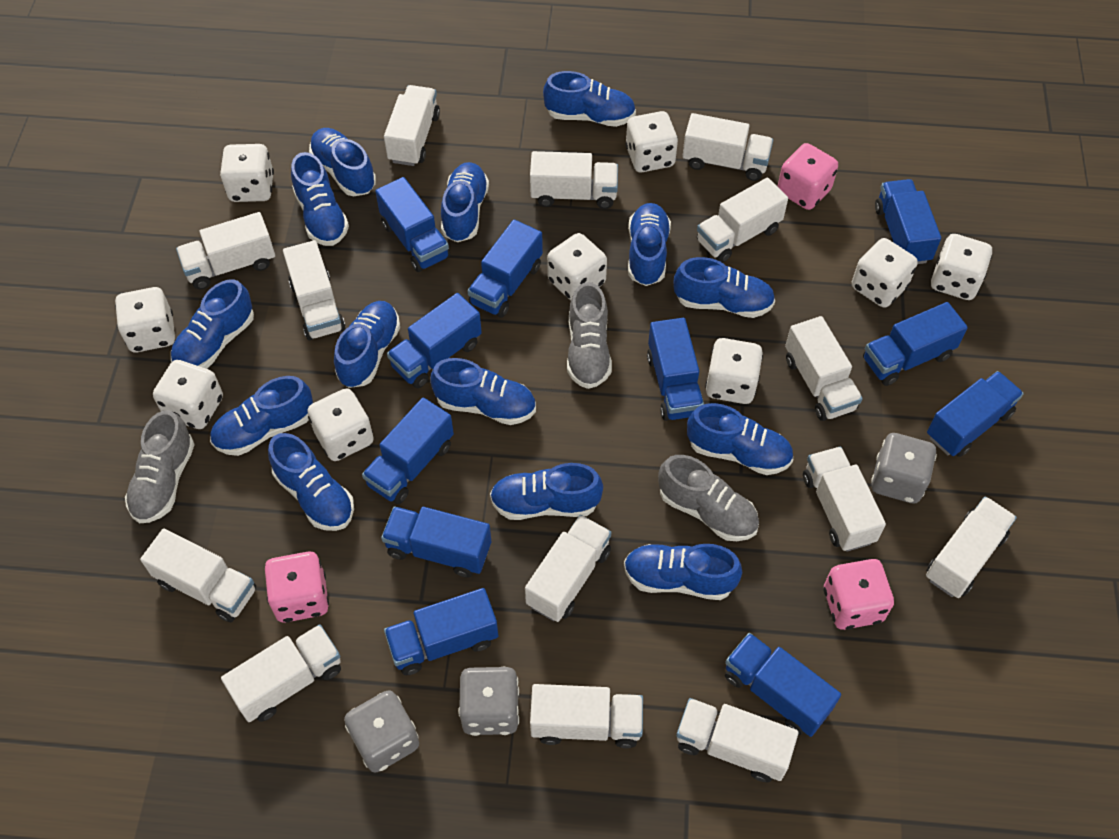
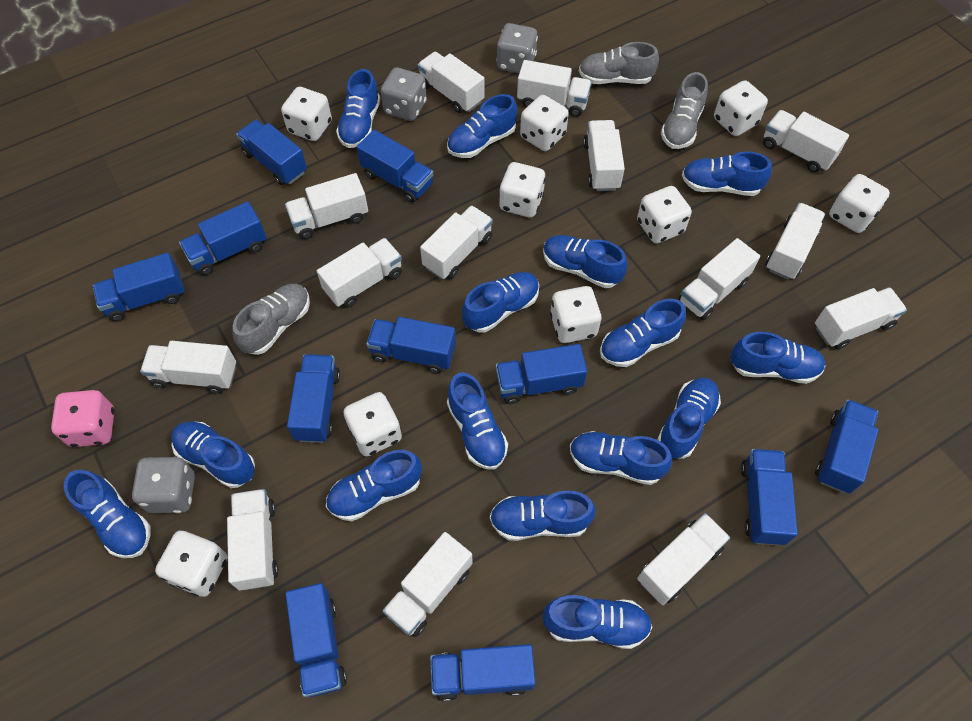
blue shoe: 14 -> 15
pink dice: 3 -> 1

